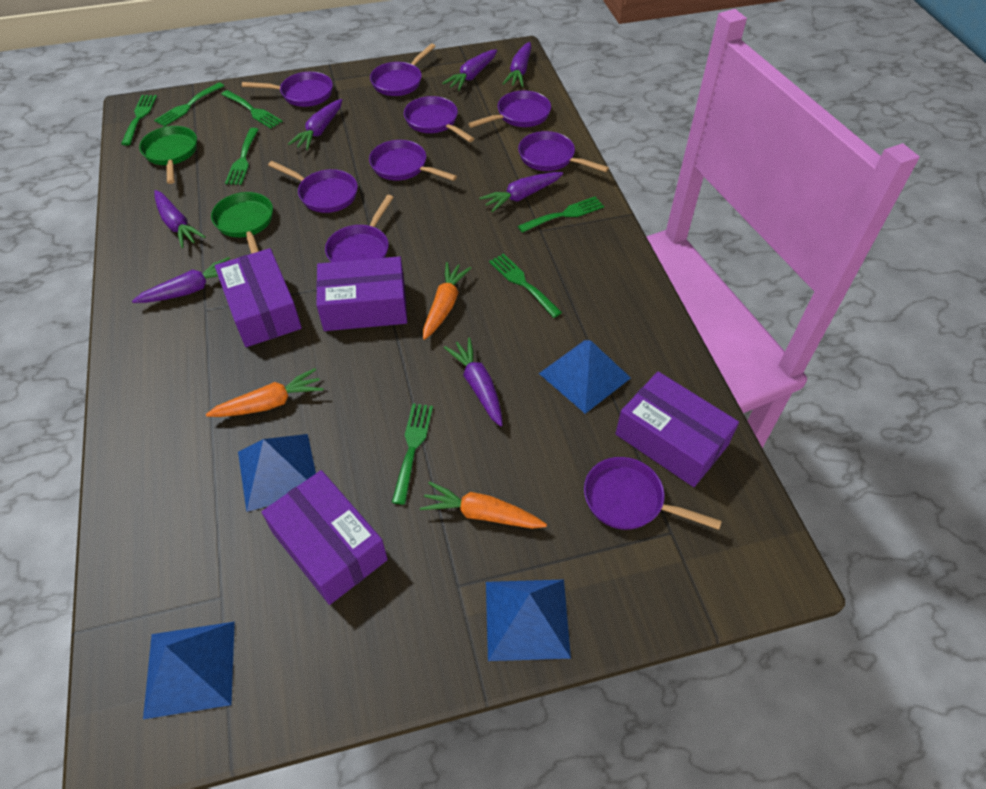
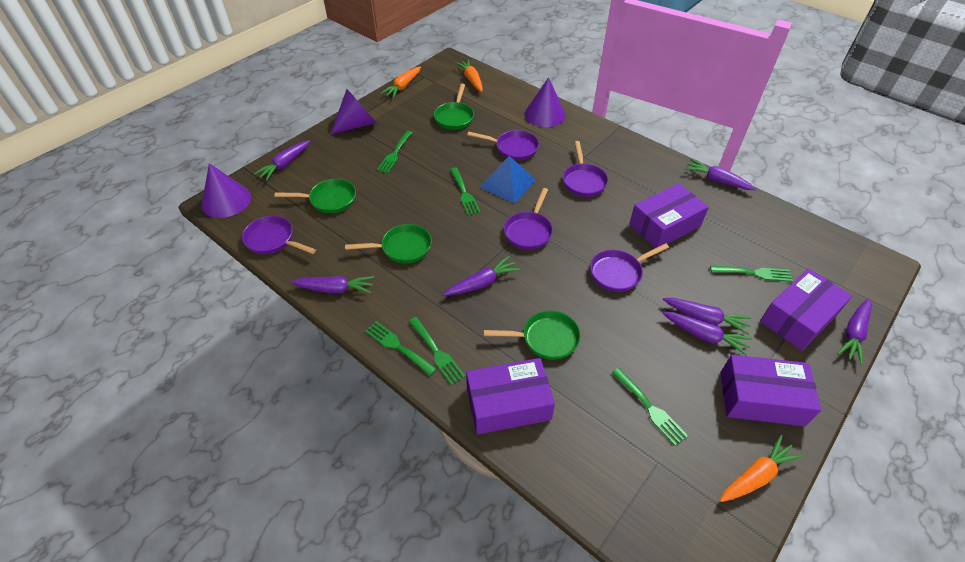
blue pyramid: 4 -> 1
green fork: 7 -> 6
green pan: 2 -> 4
purple cone: 0 -> 3
purple pan: 9 -> 5

